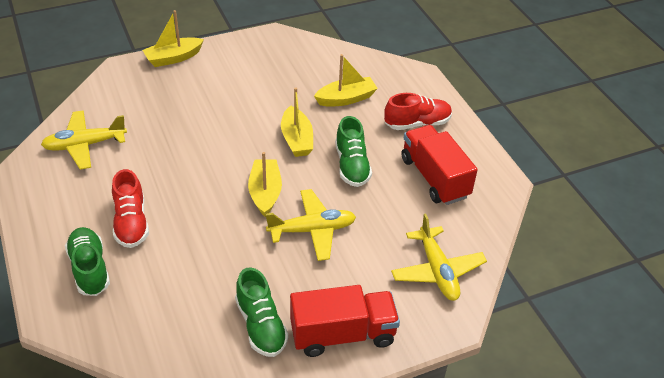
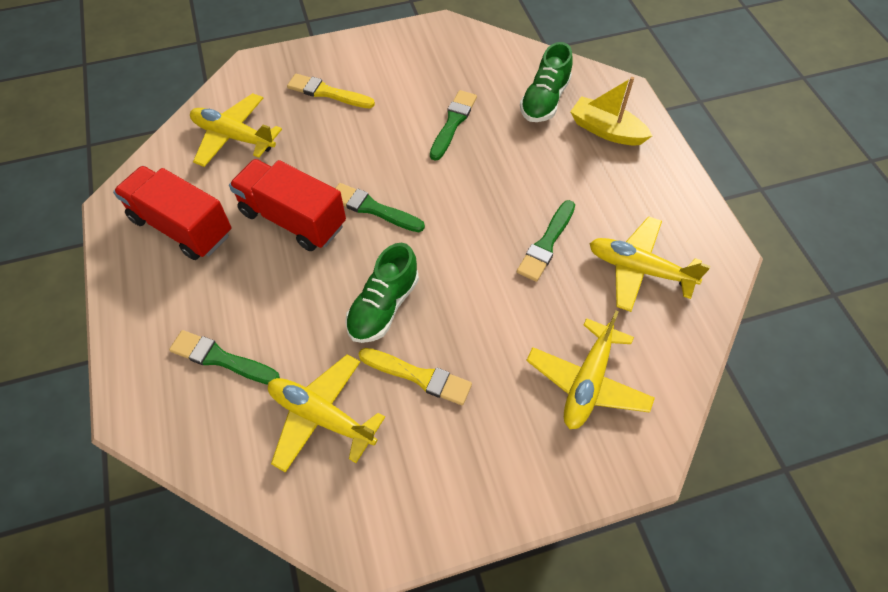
green brush: 0 -> 4
green shoe: 3 -> 2
red shoe: 2 -> 0
yellow boat: 4 -> 1
yellow brush: 0 -> 2
yellow plane: 3 -> 4

